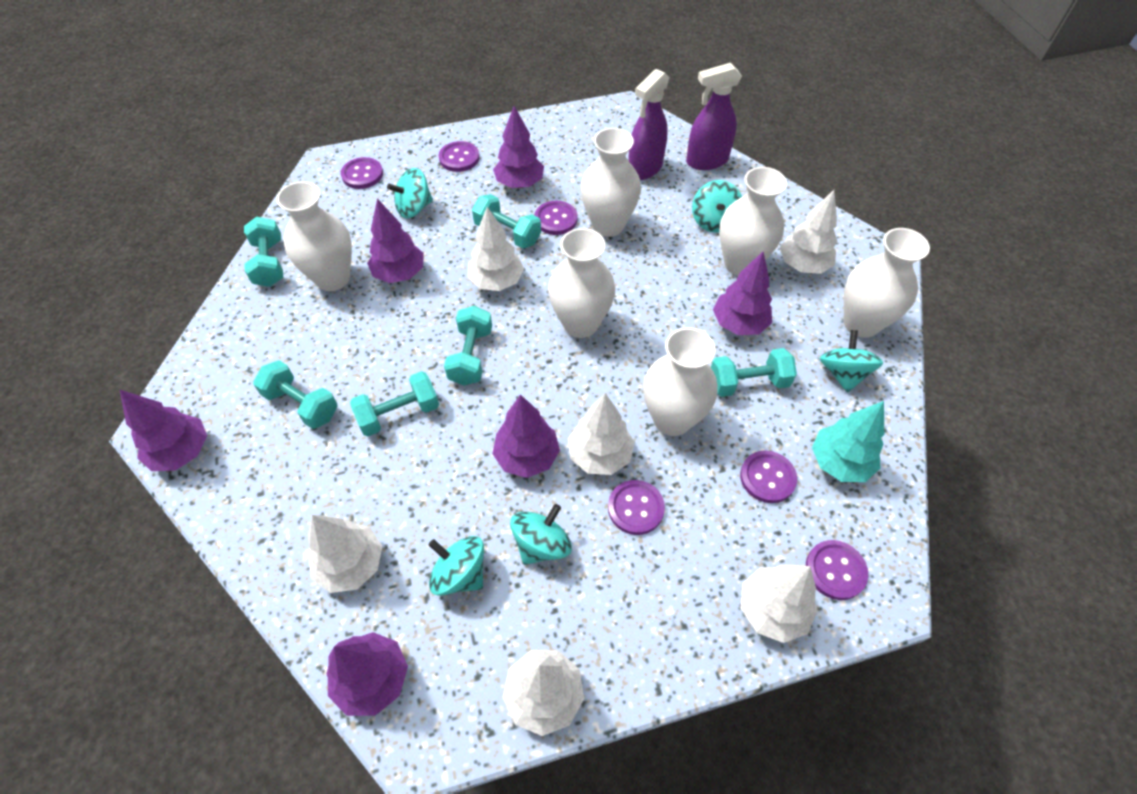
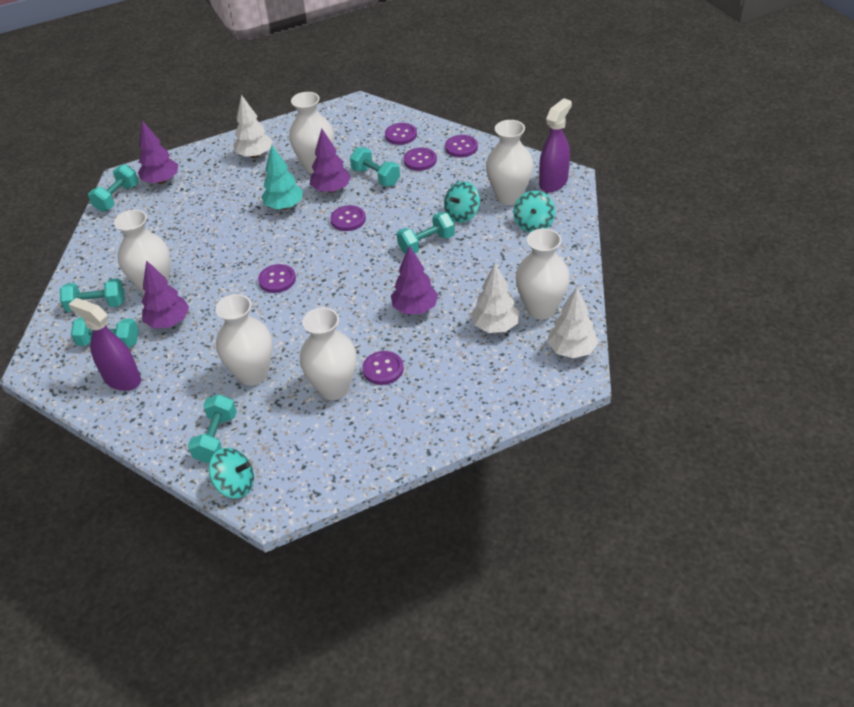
purple tree: 6 -> 4
turquoise spinning top: 5 -> 3
white tree: 6 -> 3

